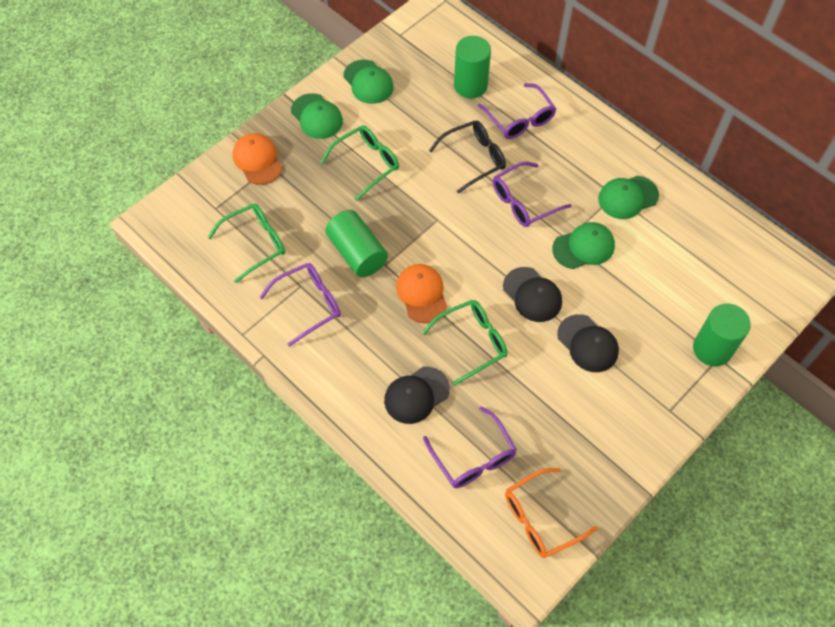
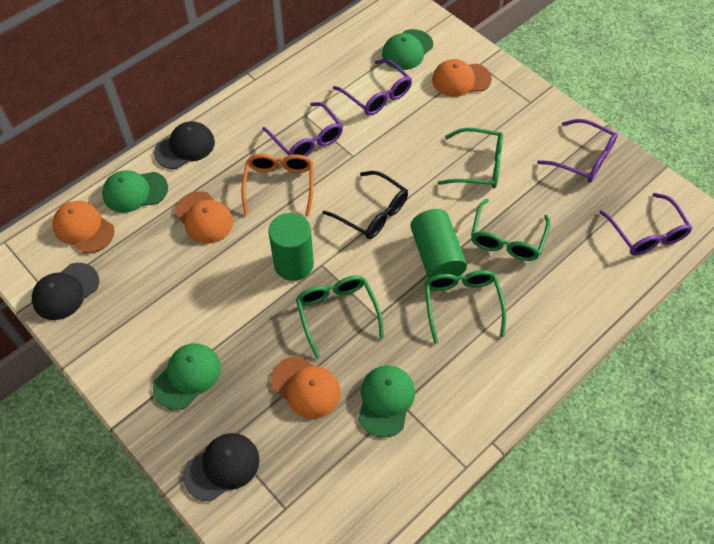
green cylinder: 3 -> 2
green glasses: 3 -> 4
orange cap: 2 -> 4

